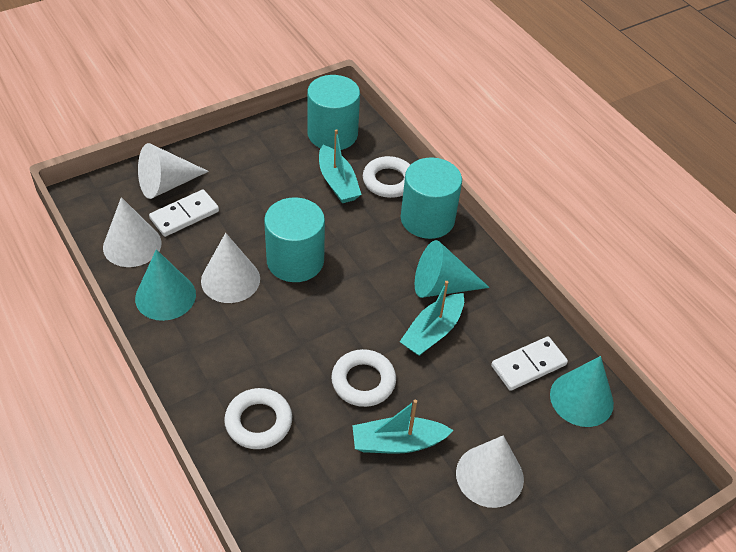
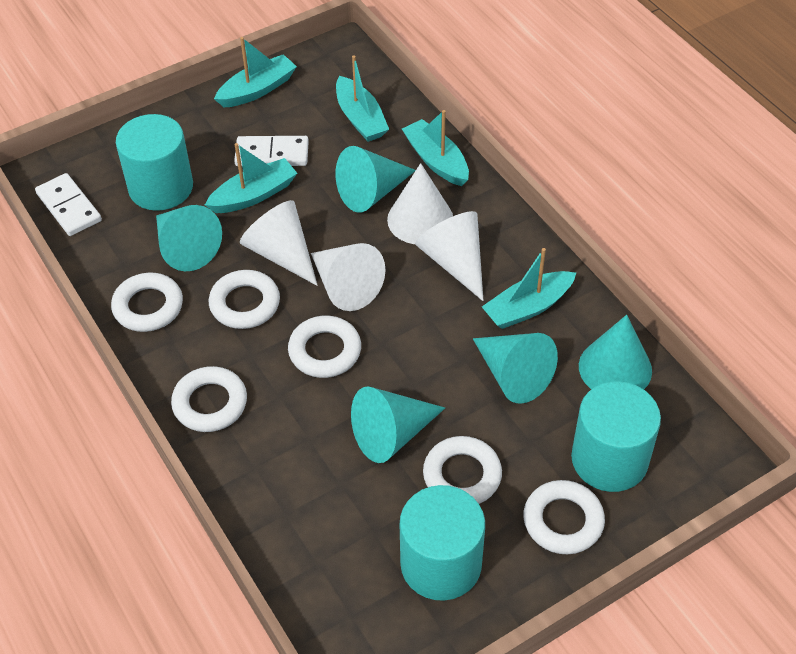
turquoise boat: 3 -> 5
turquoise cone: 3 -> 5
white ring: 3 -> 6

